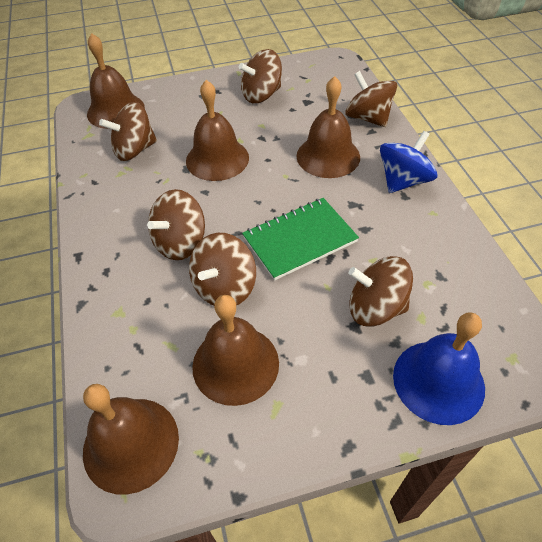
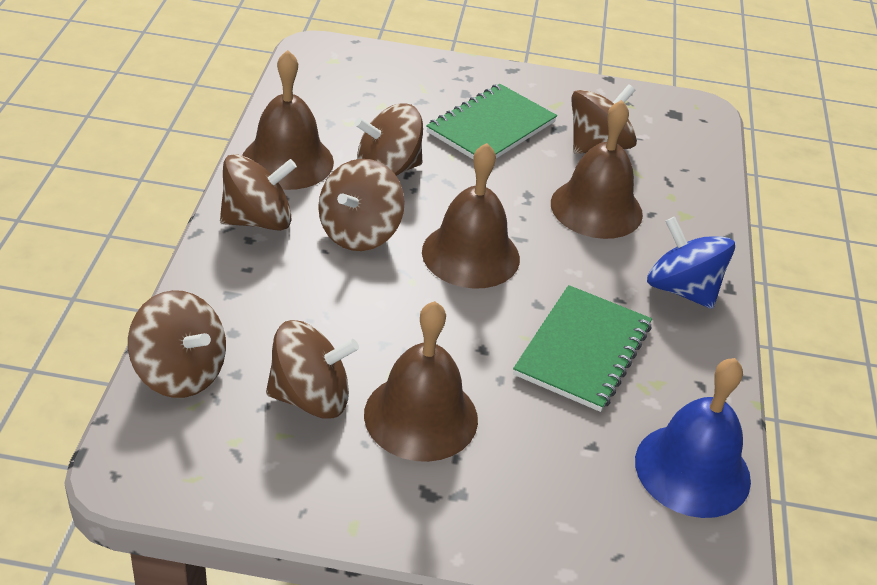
brown bell: 5 -> 4
green notebook: 1 -> 2

